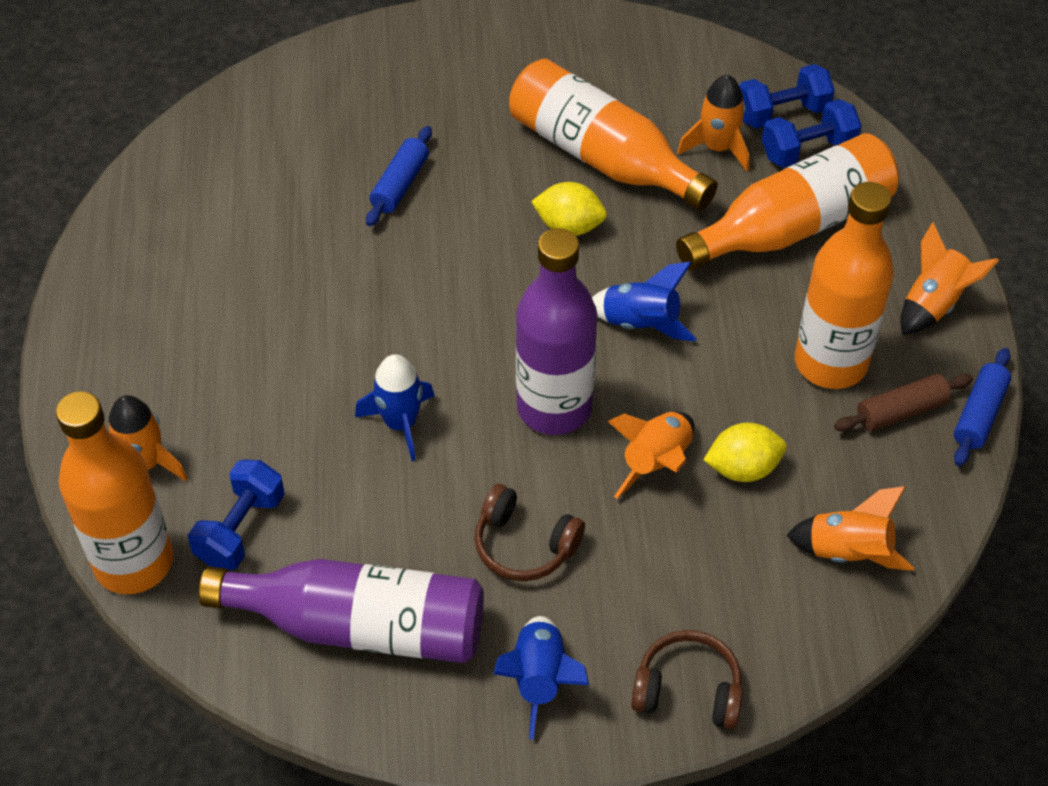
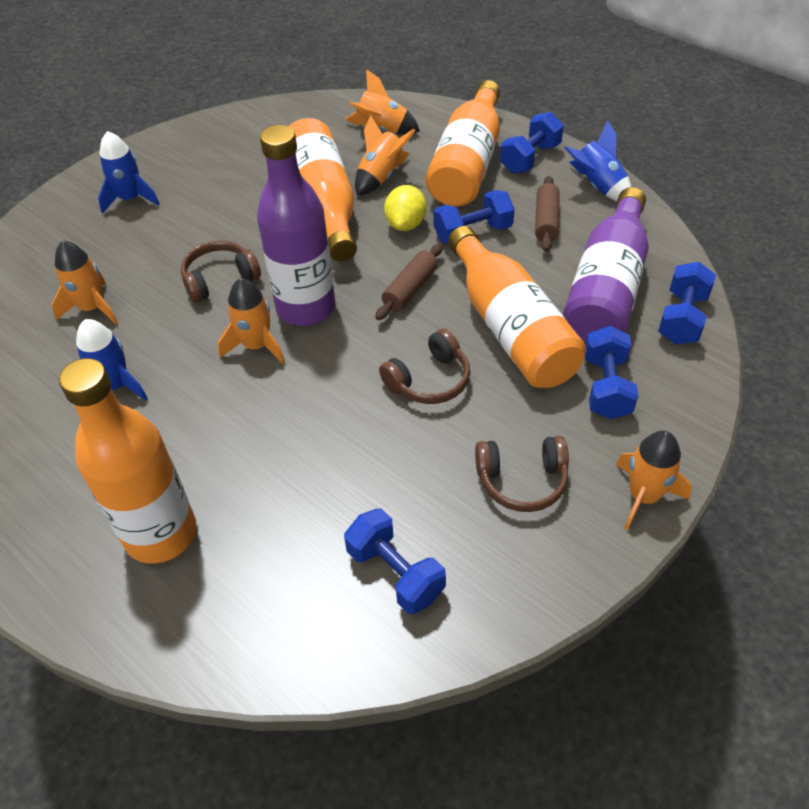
blue dumbbell: 3 -> 5
blue rolling pin: 2 -> 0
brown headphones: 2 -> 3
brown rolling pin: 1 -> 2
yellow lemon: 2 -> 1

